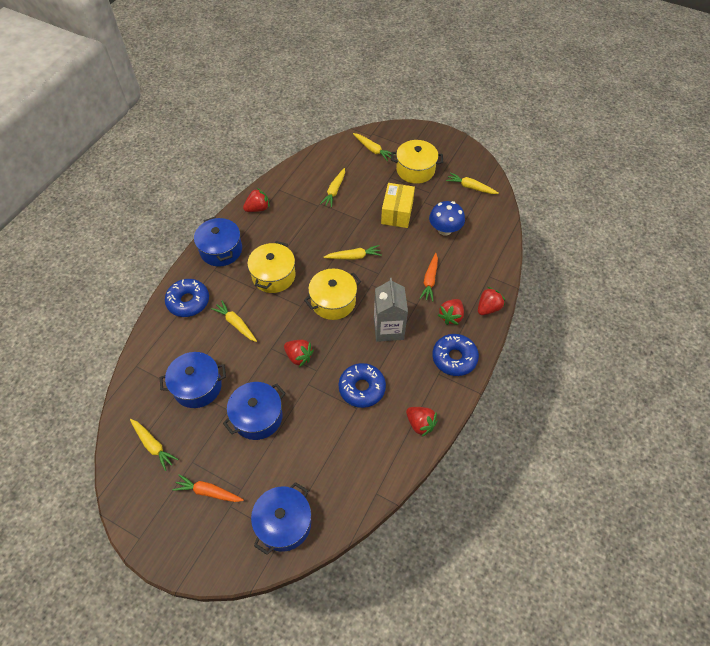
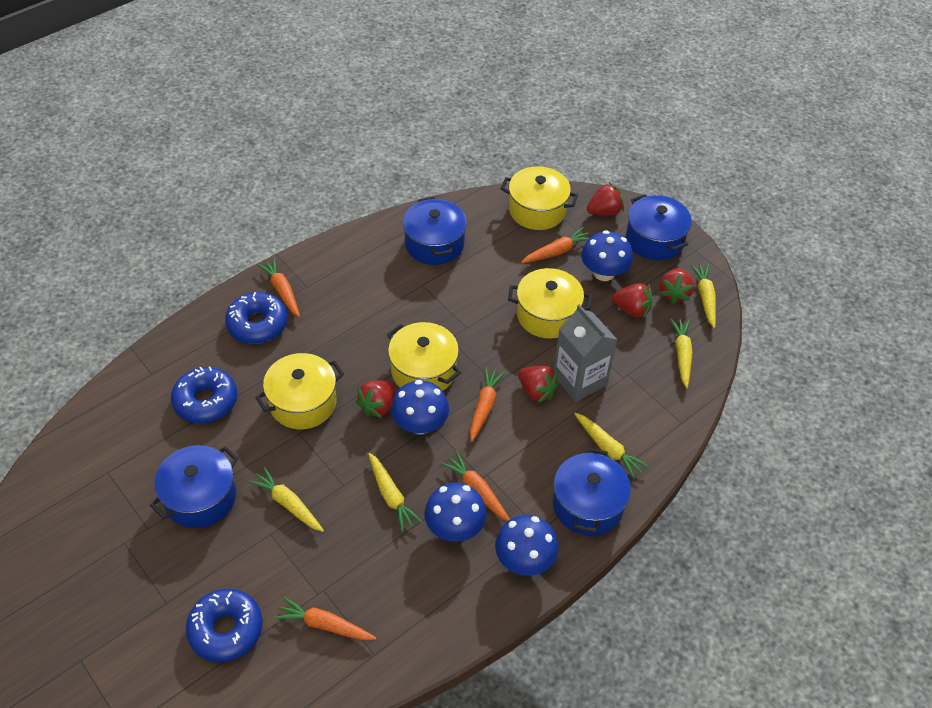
blue mushroom: 1 -> 4
orange carrot: 2 -> 5
yellow box: 1 -> 0
yellow carrot: 6 -> 5
yellow pot: 3 -> 4

